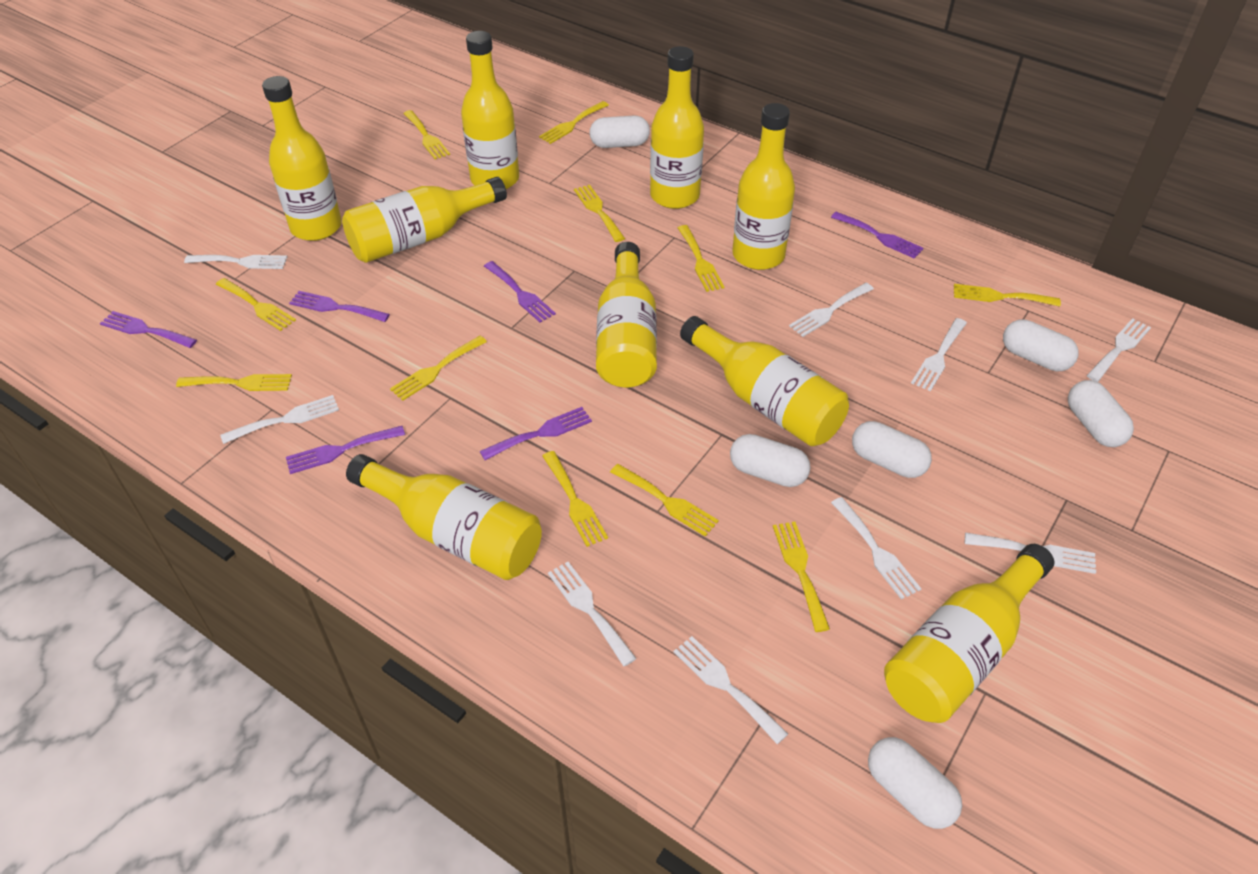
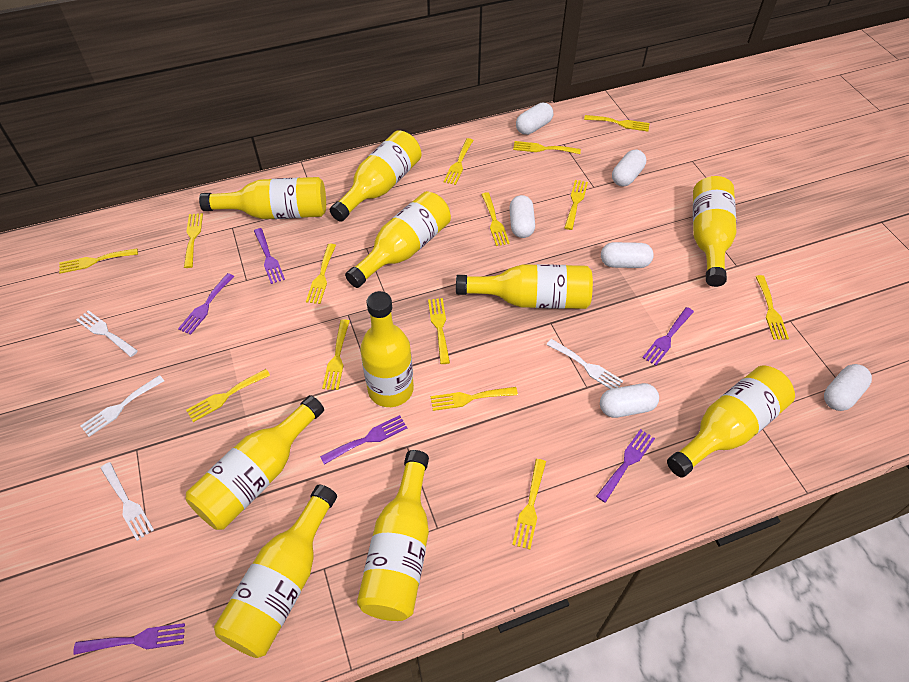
white fork: 9 -> 4
yellow bottle: 9 -> 10
yellow fork: 11 -> 14

